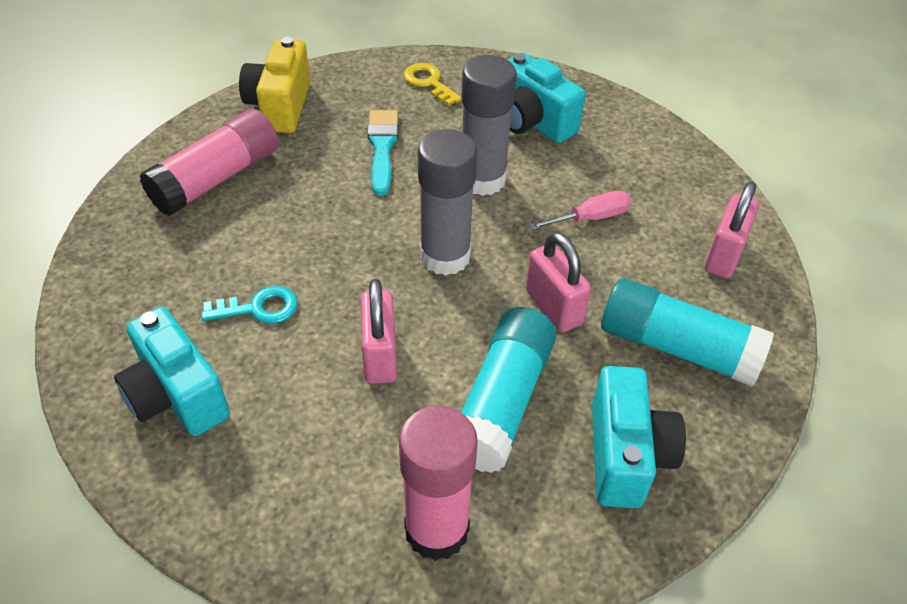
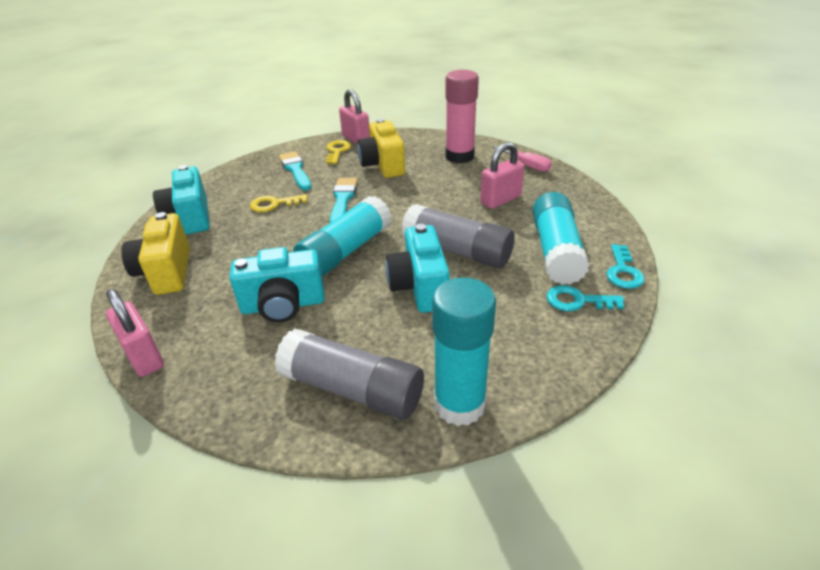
pink glue stick: 2 -> 1
turquoise brush: 1 -> 2
turquoise glue stick: 2 -> 3
turquoise key: 1 -> 2
yellow camera: 1 -> 2
yellow key: 1 -> 2

